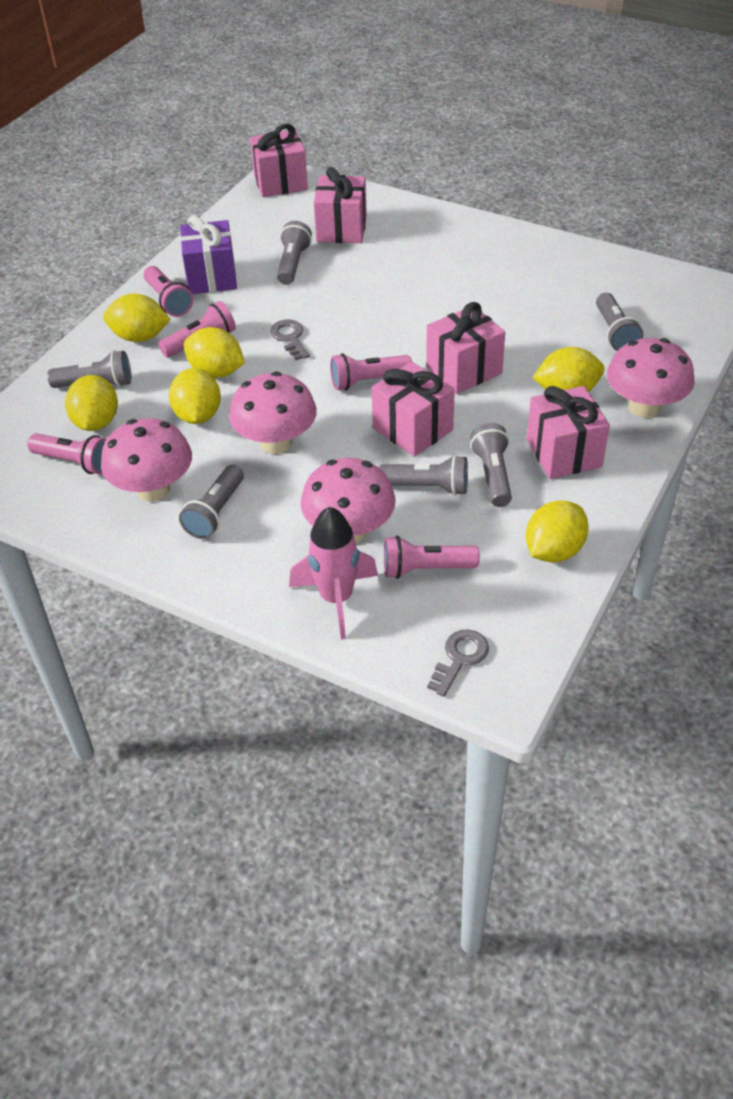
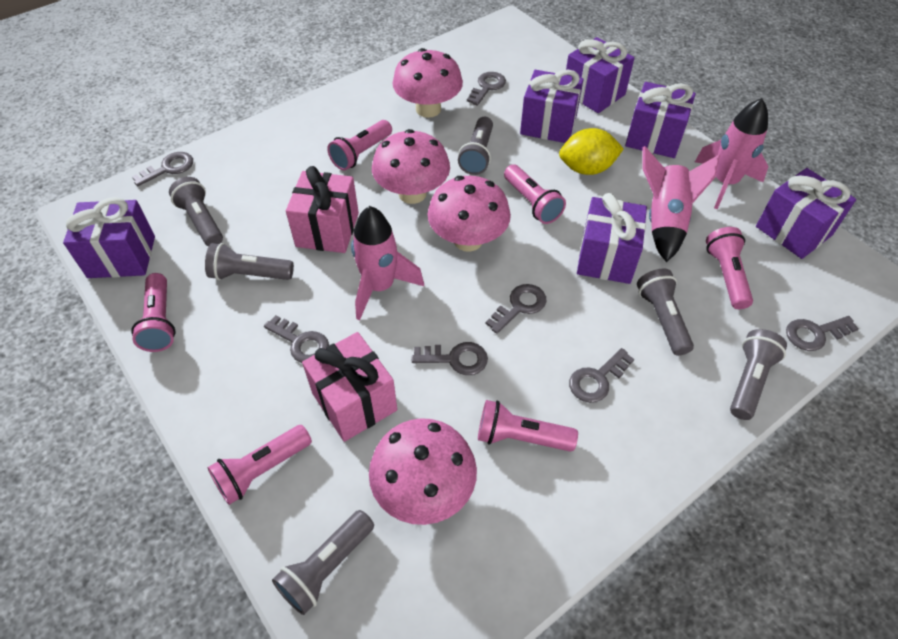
grey key: 2 -> 7
pink flashlight: 5 -> 6
pink gift: 5 -> 2
pink rocket: 1 -> 3
purple gift: 1 -> 6
yellow lemon: 6 -> 1

